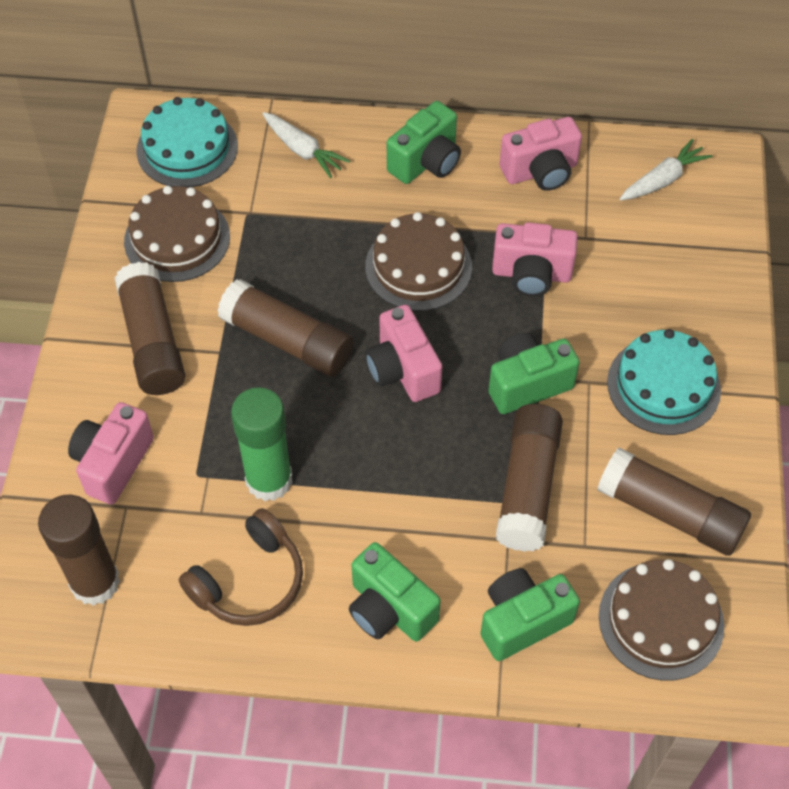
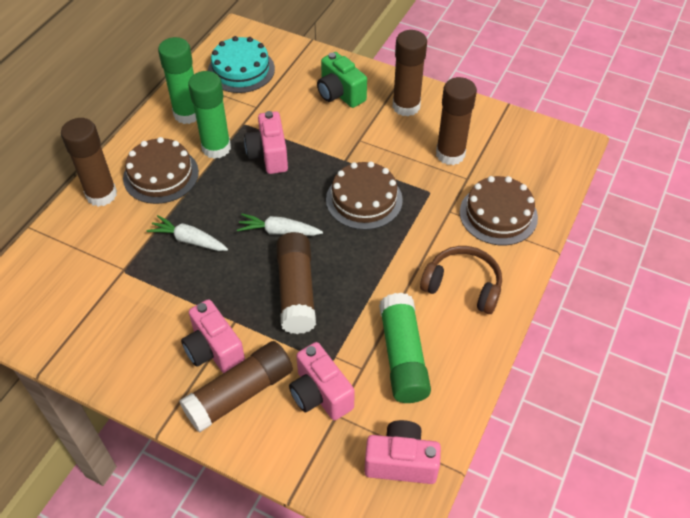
green camera: 4 -> 1
green glue stick: 1 -> 3
turquoise cake: 2 -> 1

